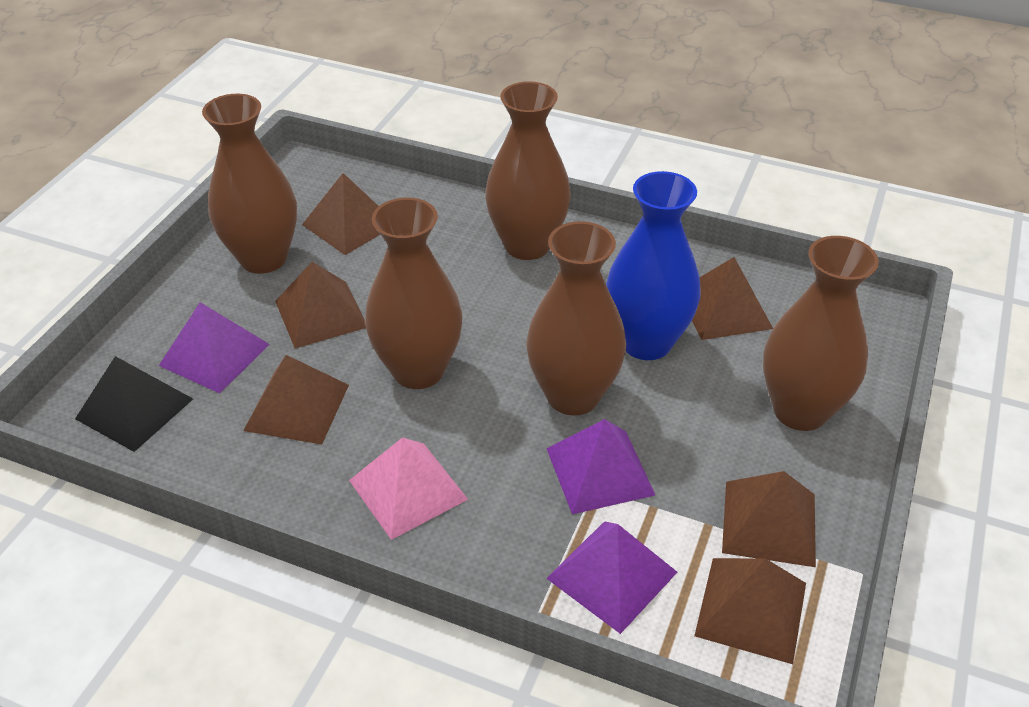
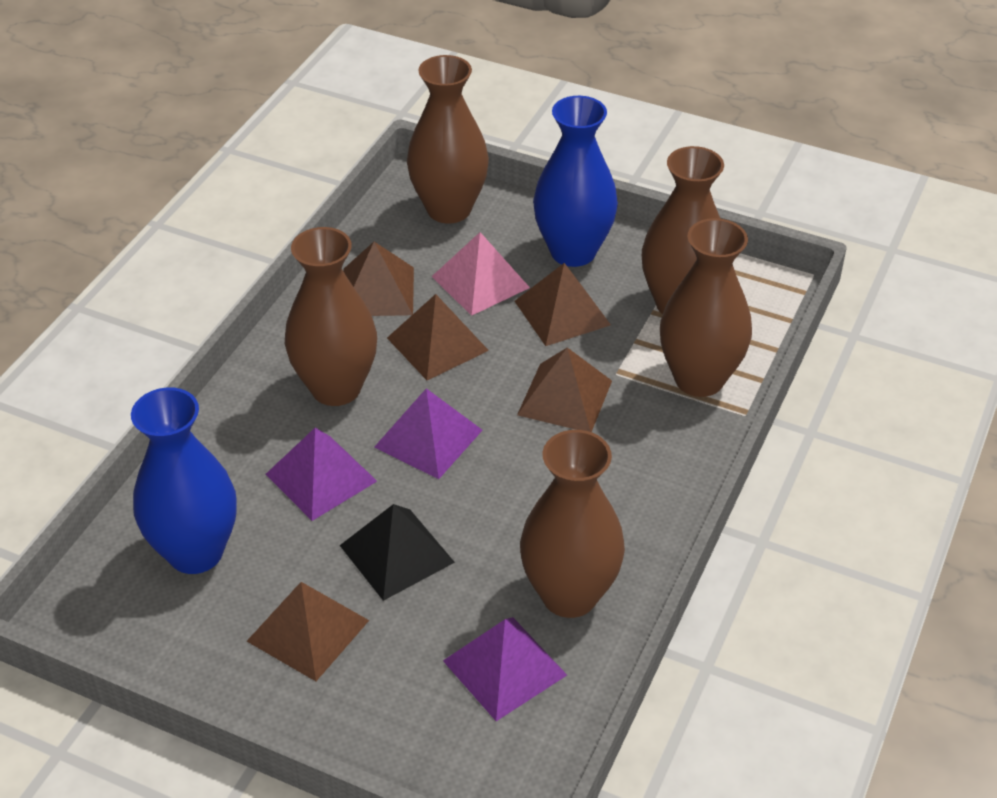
blue vase: 1 -> 2
brown pyramid: 6 -> 5

